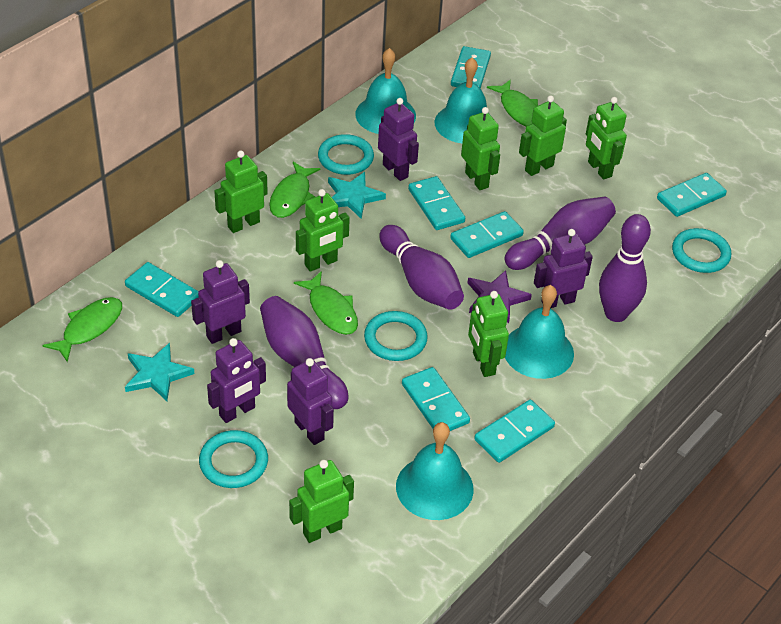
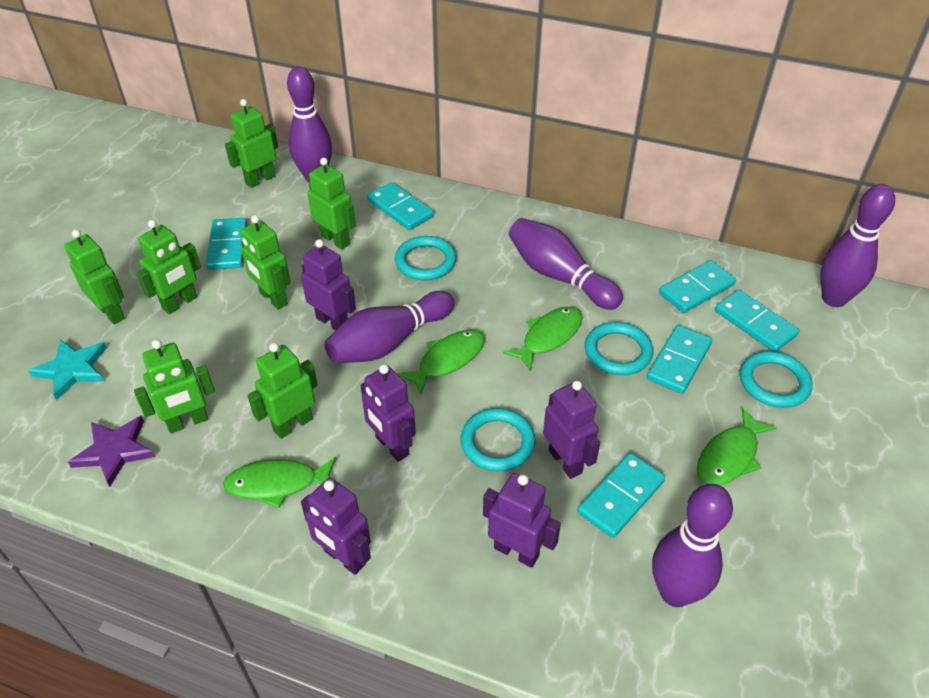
purple bowling pin: 4 -> 5
turquoise bell: 4 -> 0
turquoise domino: 7 -> 6
turquoise star: 2 -> 1

